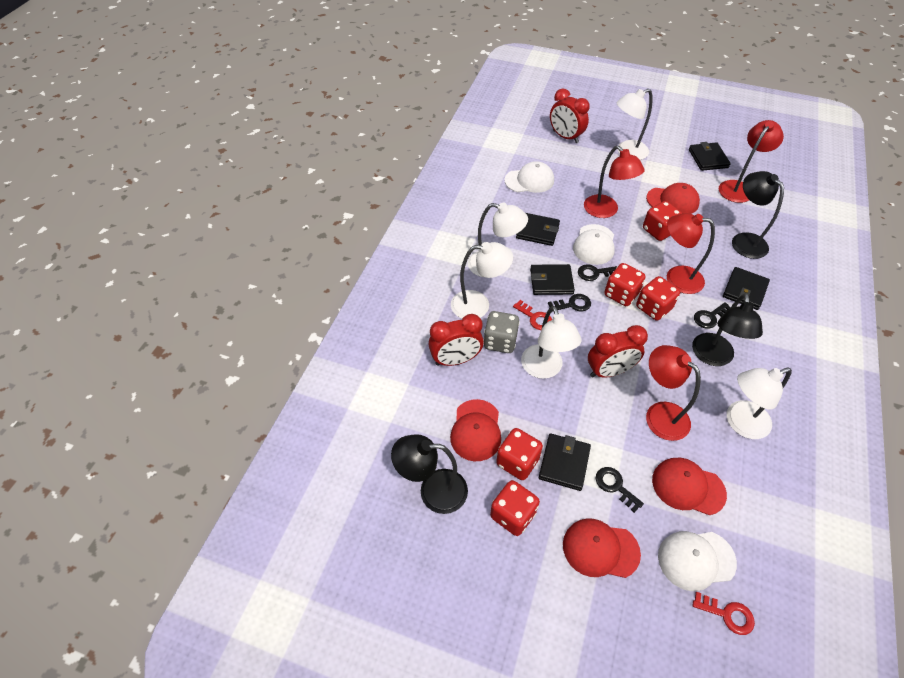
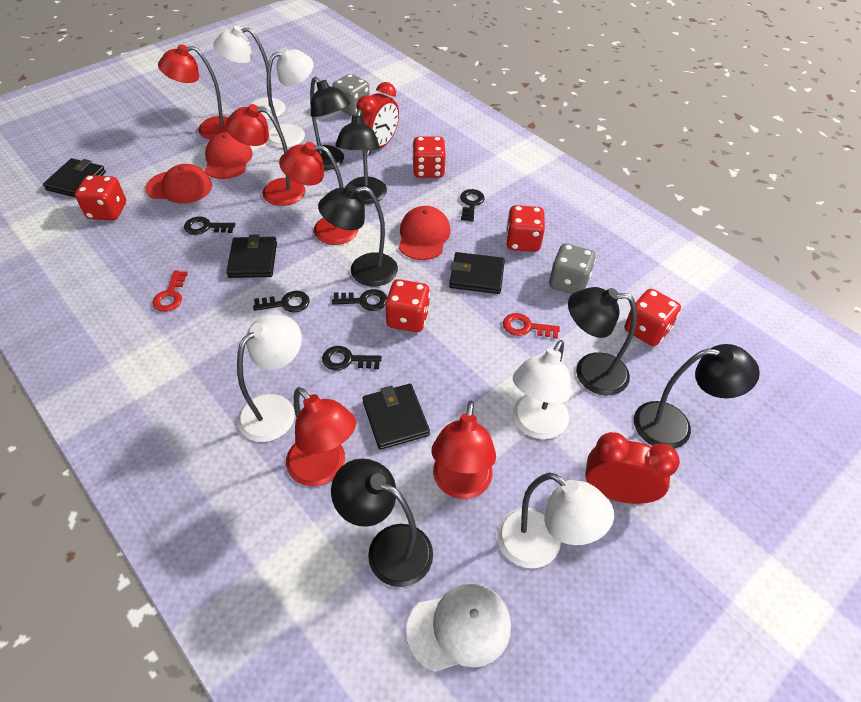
black key: 4 -> 5
black lamp: 3 -> 6
black wallet: 5 -> 4
grey dice: 1 -> 2
red cap: 4 -> 3
red clock: 3 -> 2
red lamp: 4 -> 5
white cap: 3 -> 1

